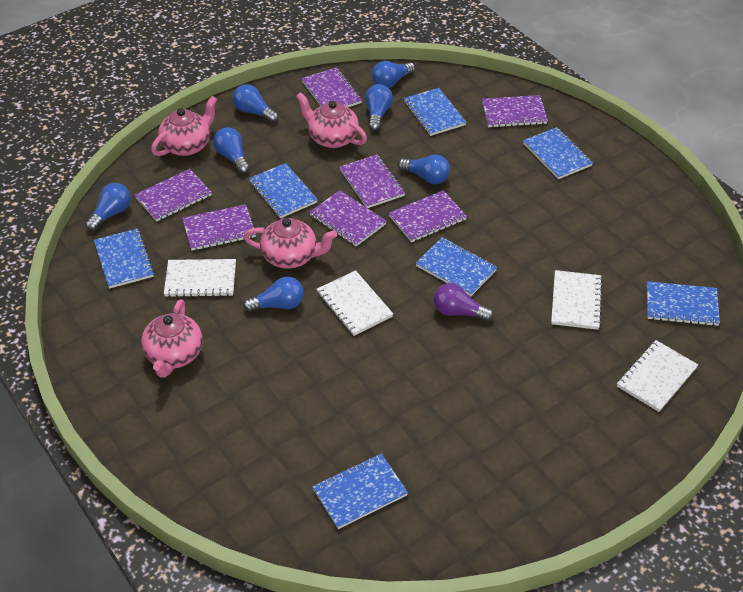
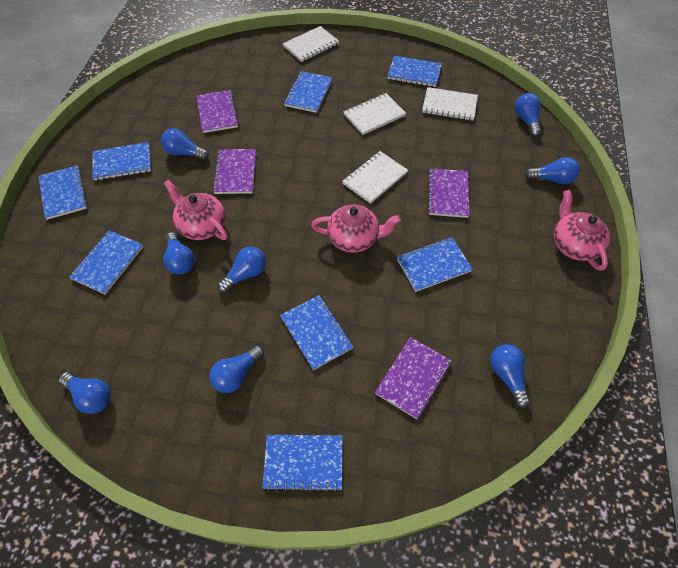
blue light bulb: 7 -> 8
blue notebook: 7 -> 8
pink teapot: 4 -> 3
purple light bulb: 1 -> 0
purple notebook: 7 -> 4

